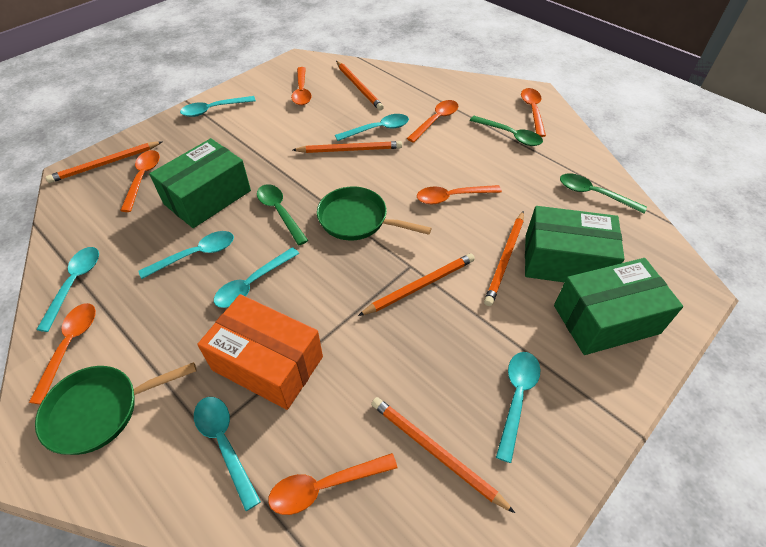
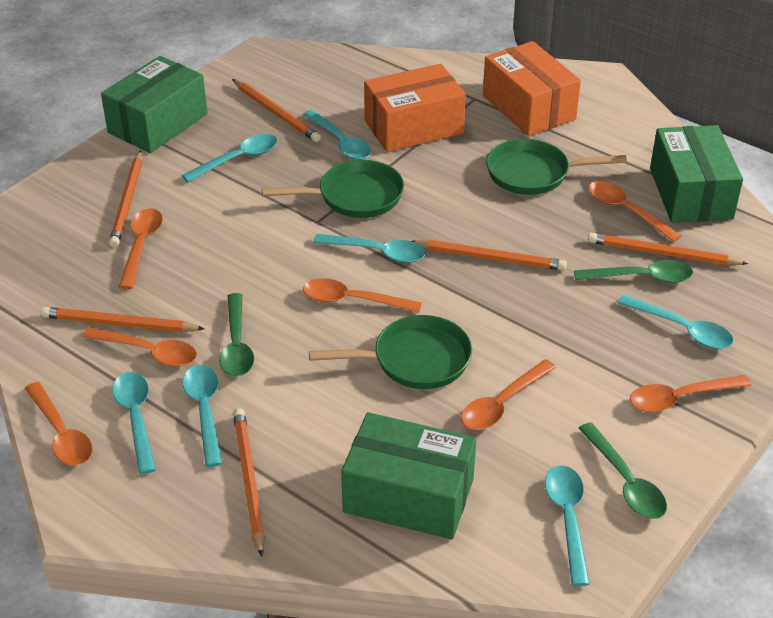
green pan: 2 -> 3
orange box: 1 -> 2

